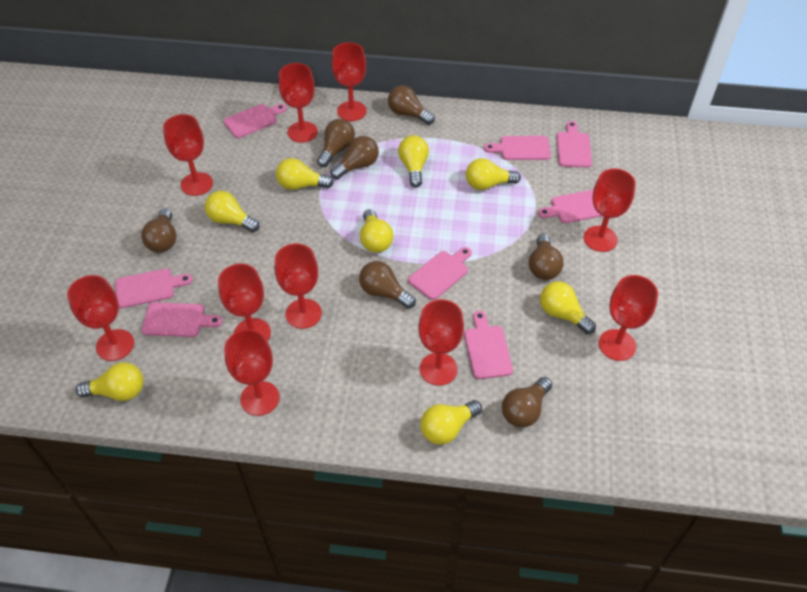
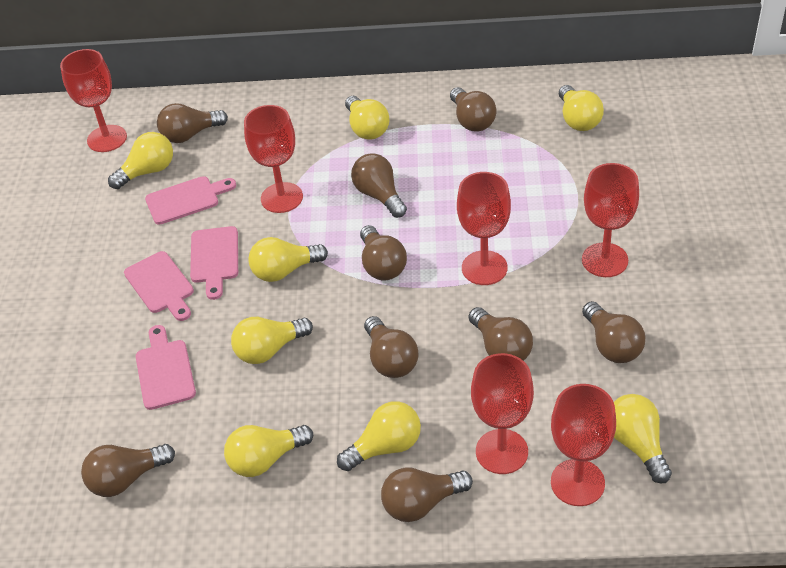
brown light bulb: 7 -> 9
pink cutting board: 8 -> 4
red goblet: 10 -> 6

